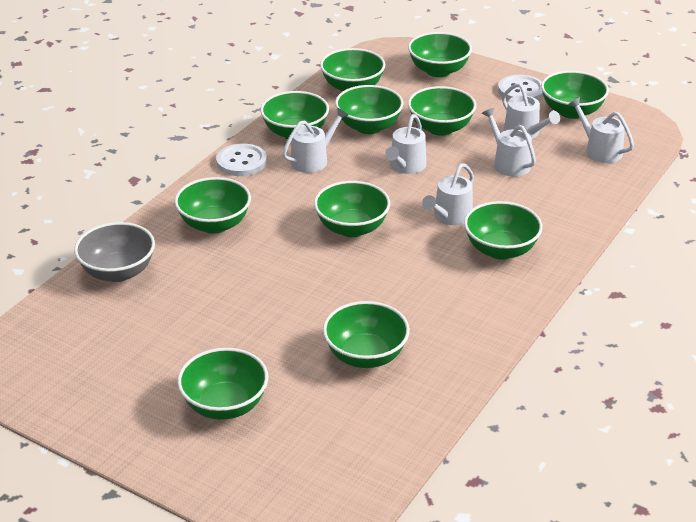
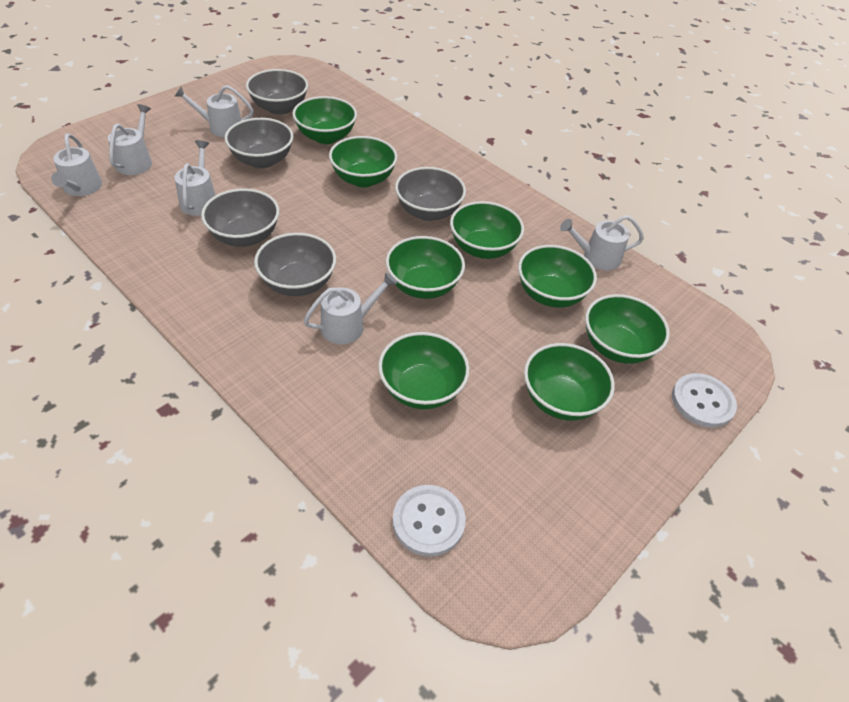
green bowl: 11 -> 8
grey bowl: 1 -> 5

